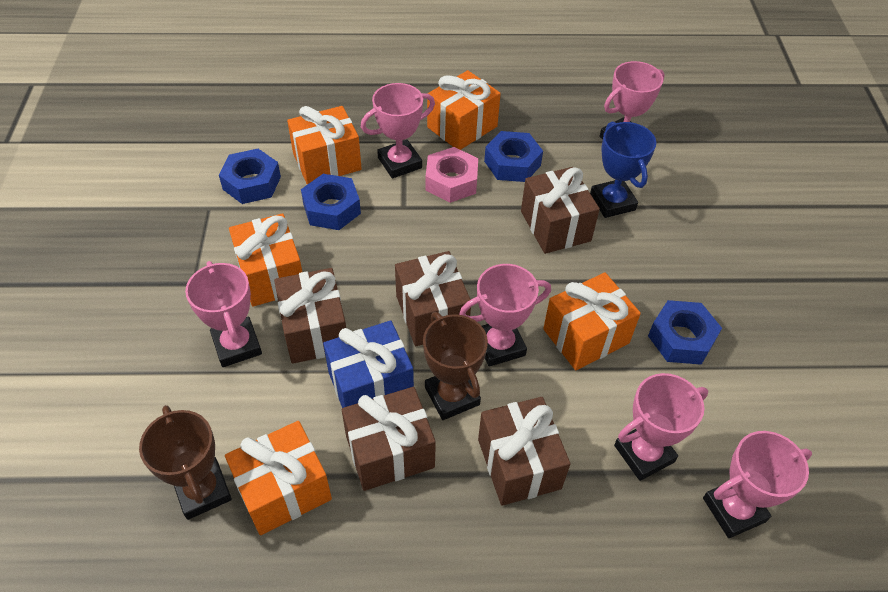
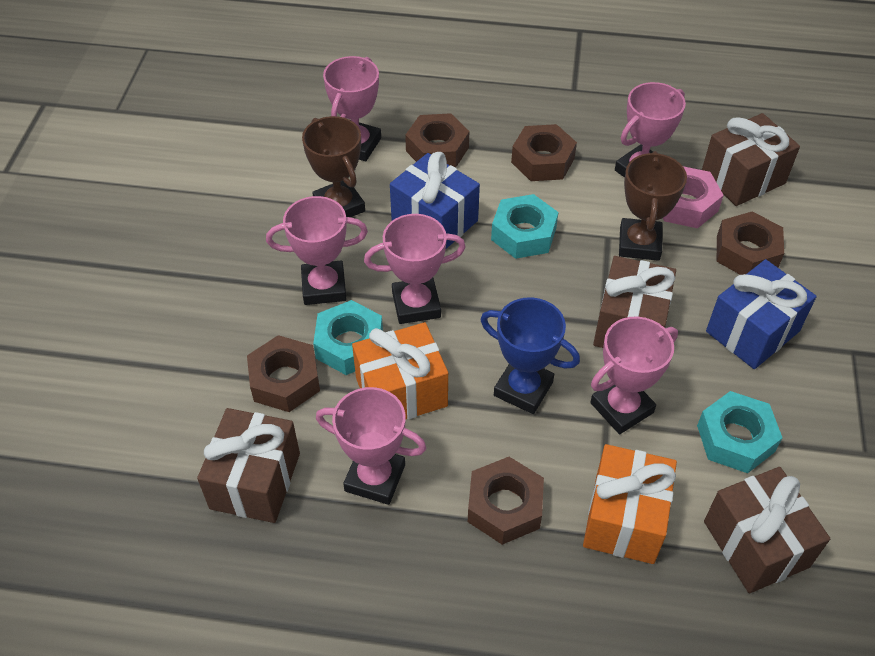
blue gift: 1 -> 2
blue nut: 4 -> 0
brown gift: 5 -> 4
brown nut: 0 -> 5
orange gift: 5 -> 2
turquoise nut: 0 -> 3

